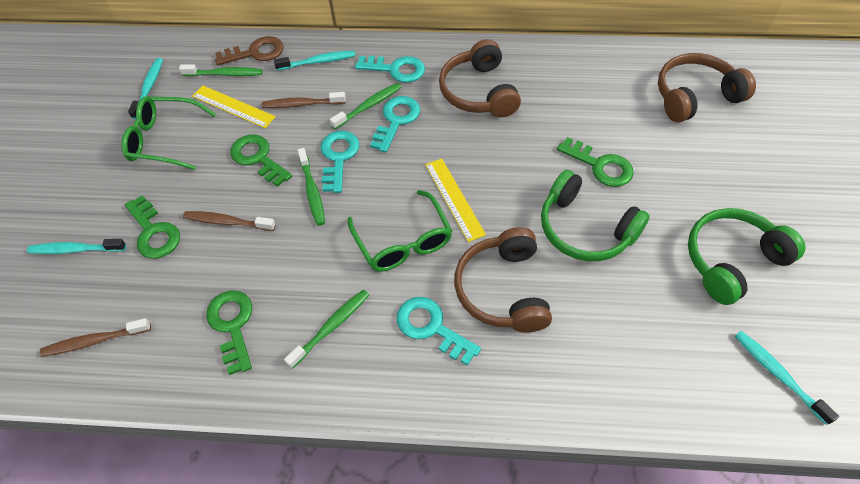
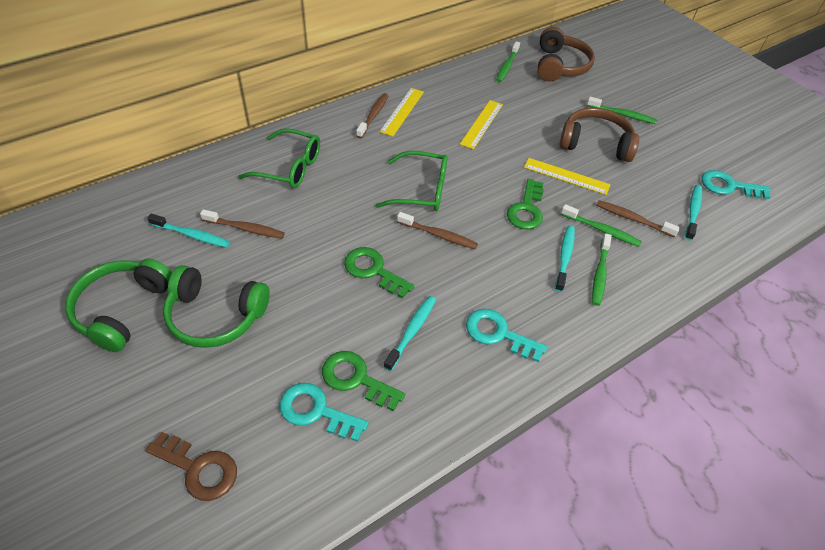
brown headphones: 3 -> 2
brown toothbrush: 3 -> 4
green key: 4 -> 3
turquoise key: 4 -> 3
yellow ruler: 2 -> 3

